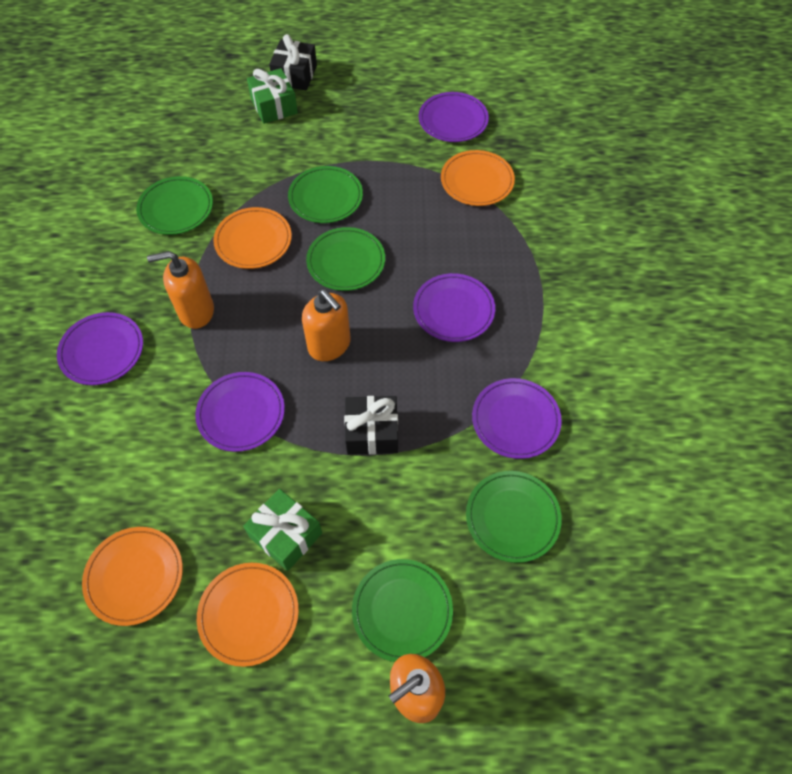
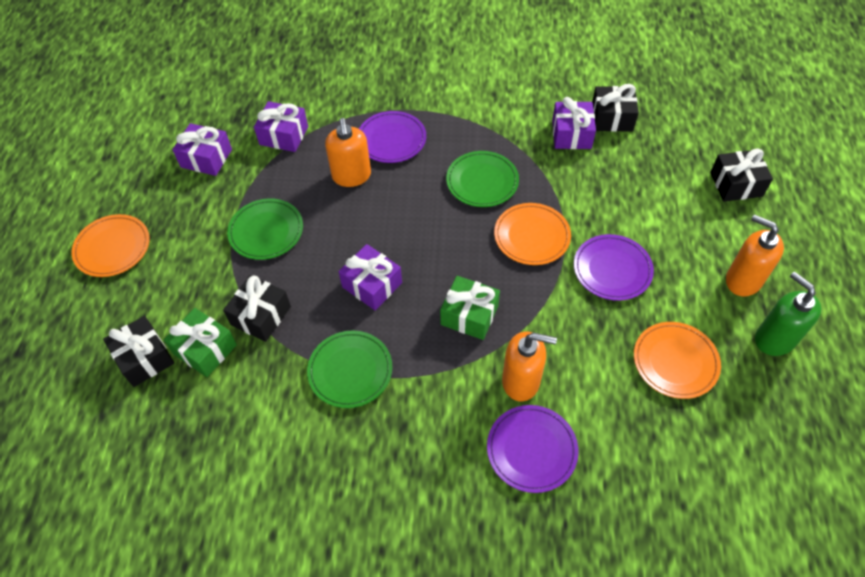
black gift: 2 -> 4
green plate: 5 -> 3
green soap dispenser: 0 -> 1
orange plate: 4 -> 3
purple gift: 0 -> 4
purple plate: 5 -> 3

